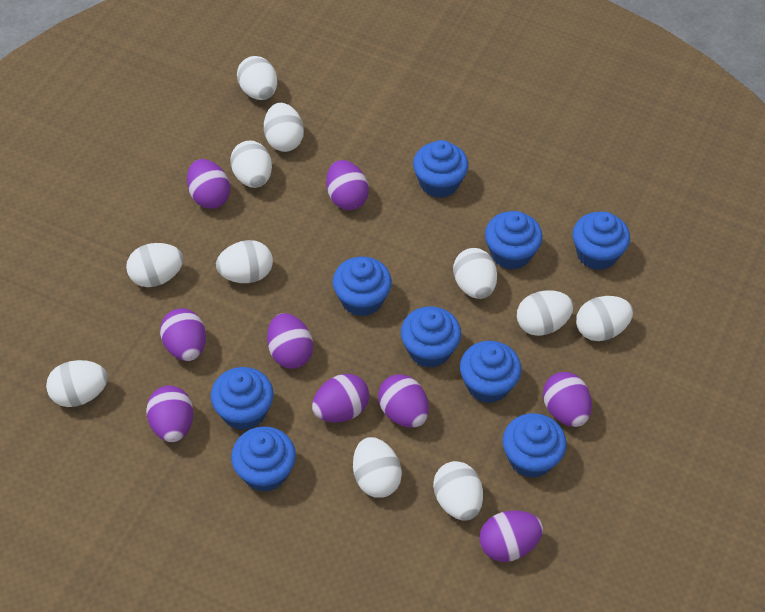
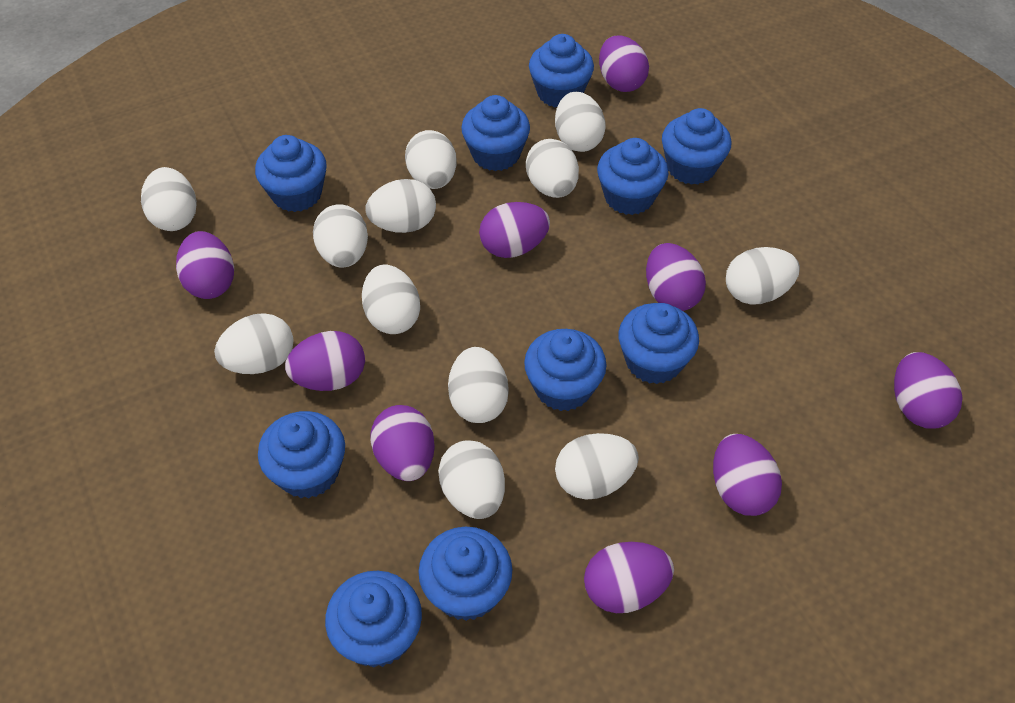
blue cupcake: 9 -> 10
white egg: 11 -> 12

